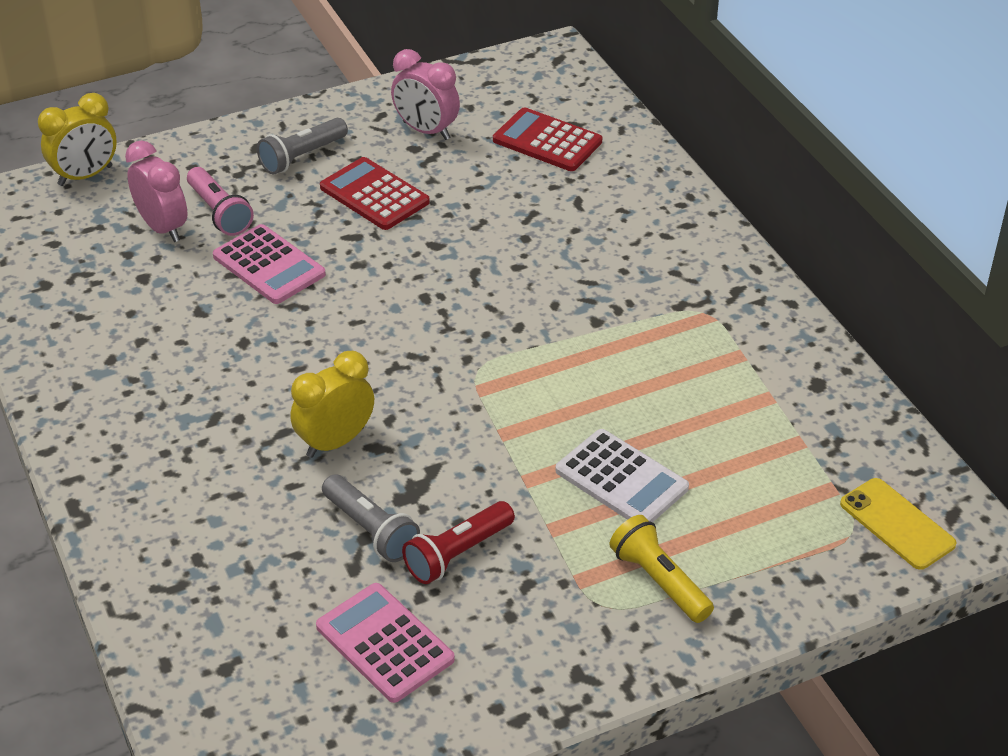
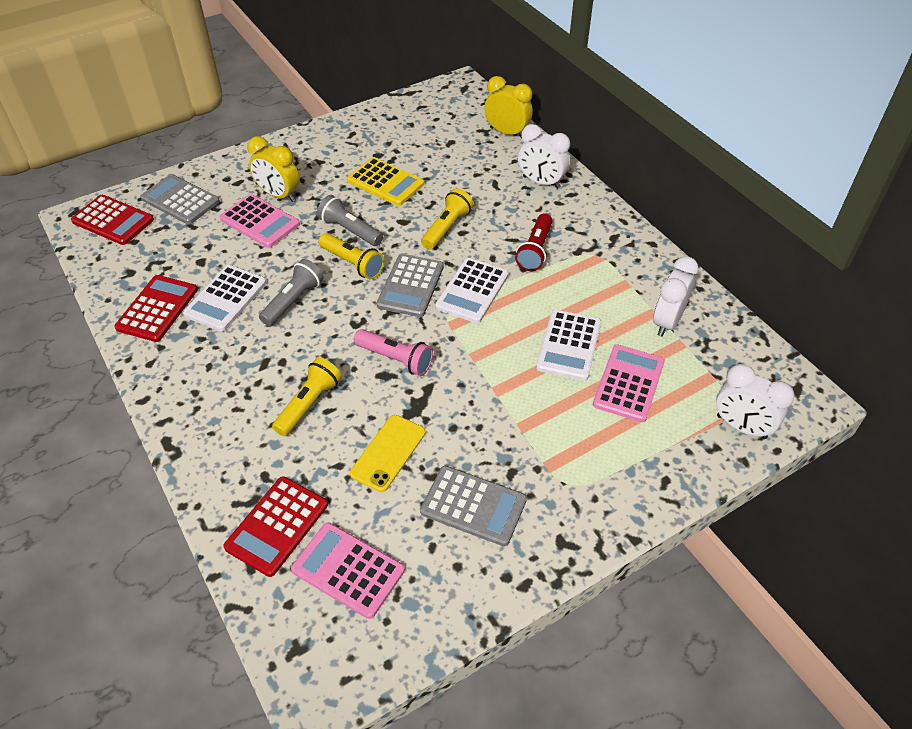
grey calculator: 0 -> 3
pink calculator: 2 -> 3
pink clock: 2 -> 0
red calculator: 2 -> 3
white calculator: 1 -> 3
white clock: 0 -> 3
yellow calculator: 0 -> 1
yellow flashlight: 1 -> 3

